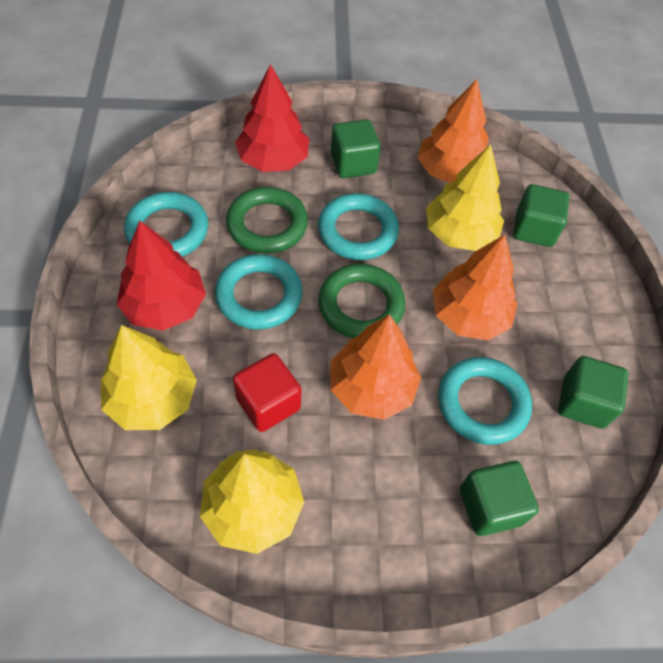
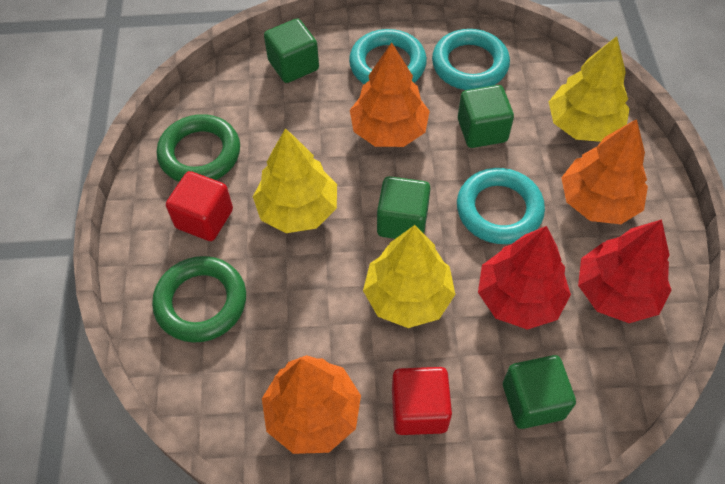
red cube: 1 -> 2
turquoise ring: 4 -> 3

